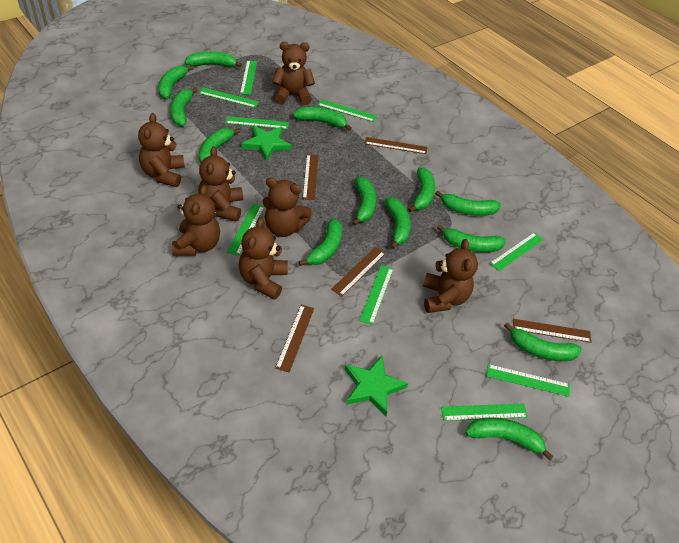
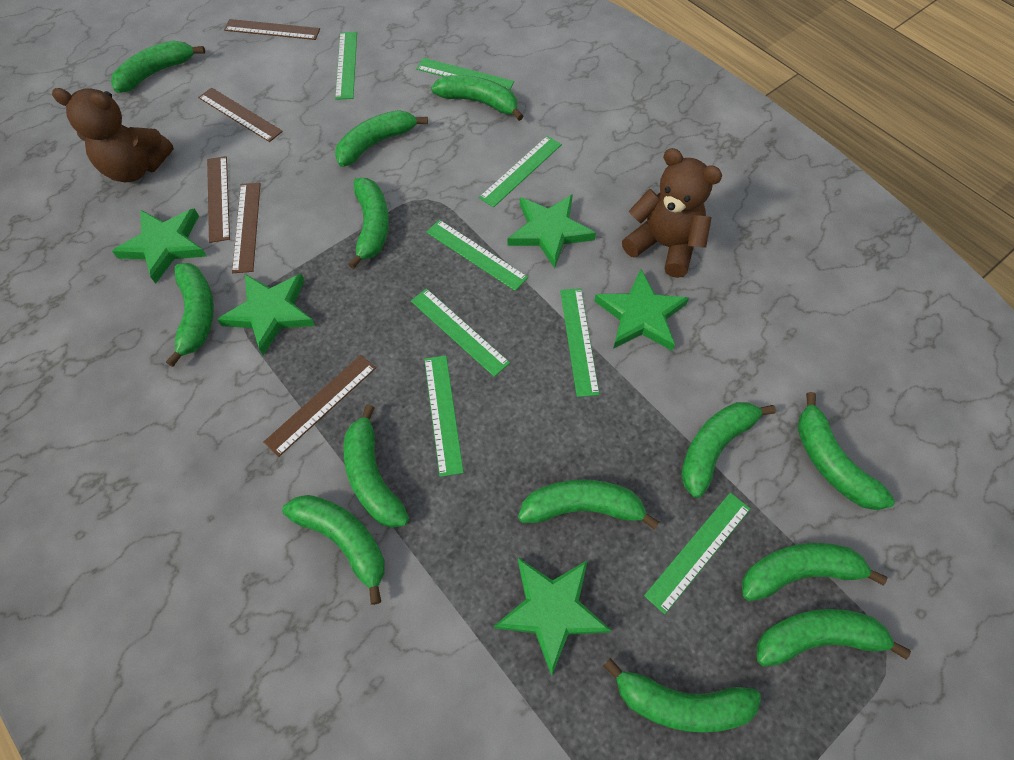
brown teddy bear: 7 -> 2
green ruler: 9 -> 8
green star: 2 -> 5

